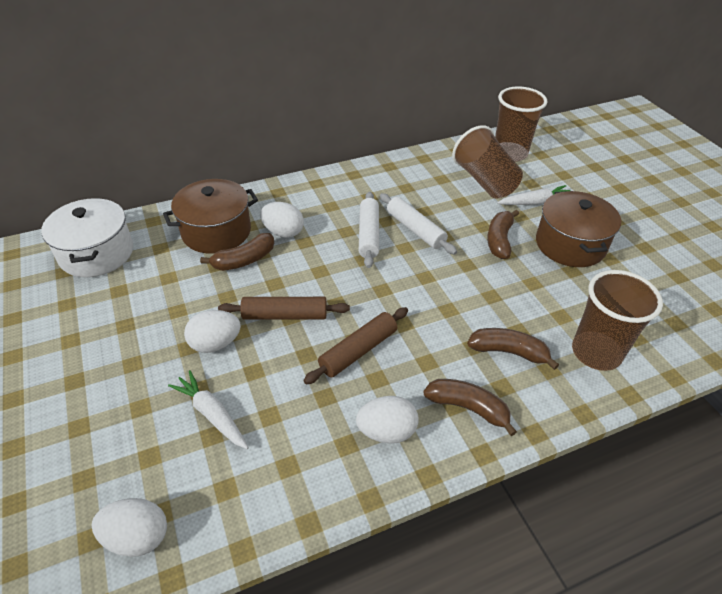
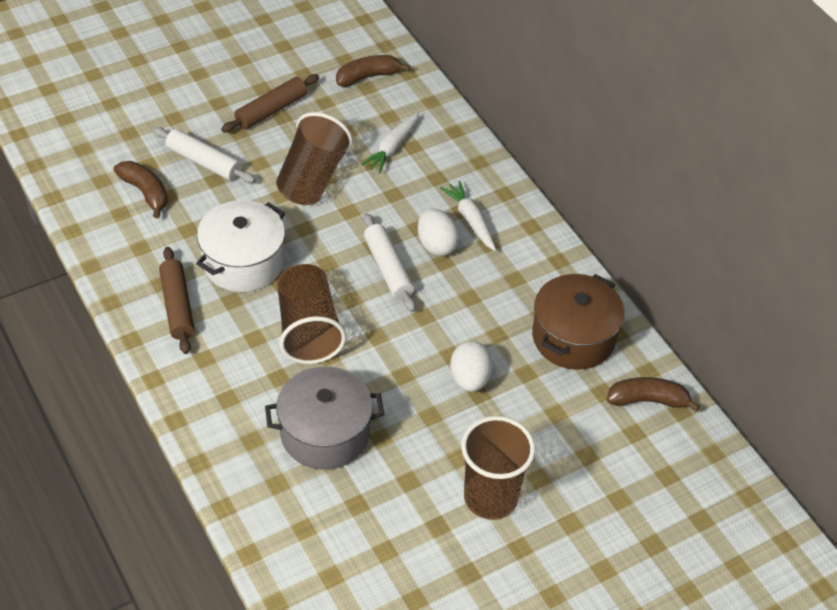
brown banana: 4 -> 3
brown pot: 2 -> 1
grey pot: 0 -> 1
white egg: 4 -> 2

